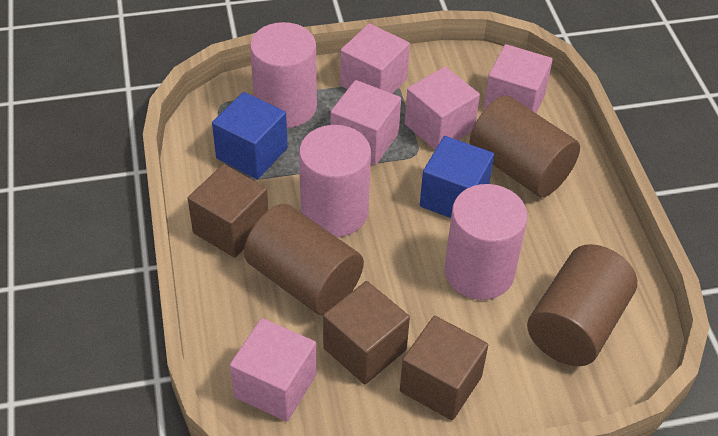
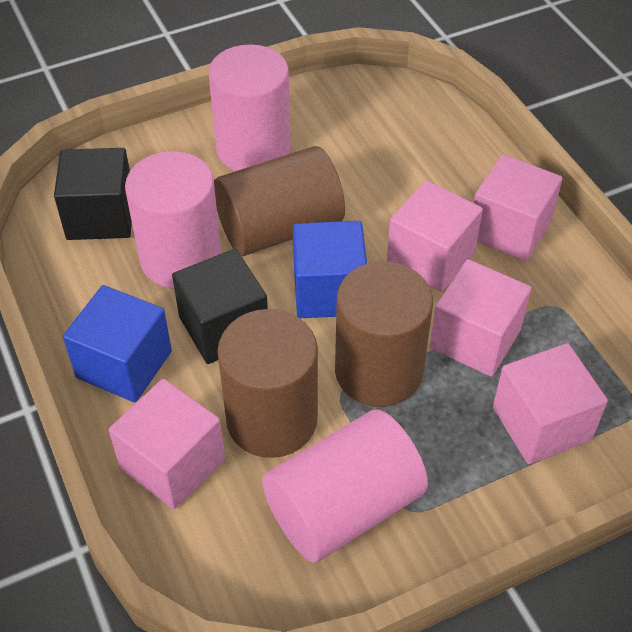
black cube: 0 -> 2
brown cube: 3 -> 0

